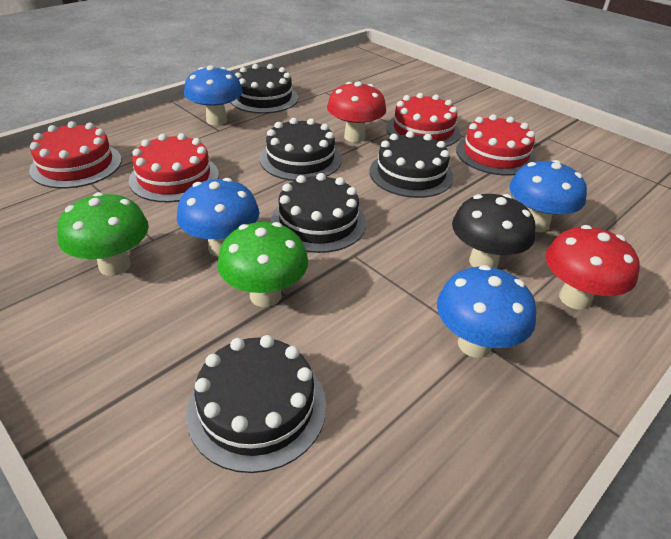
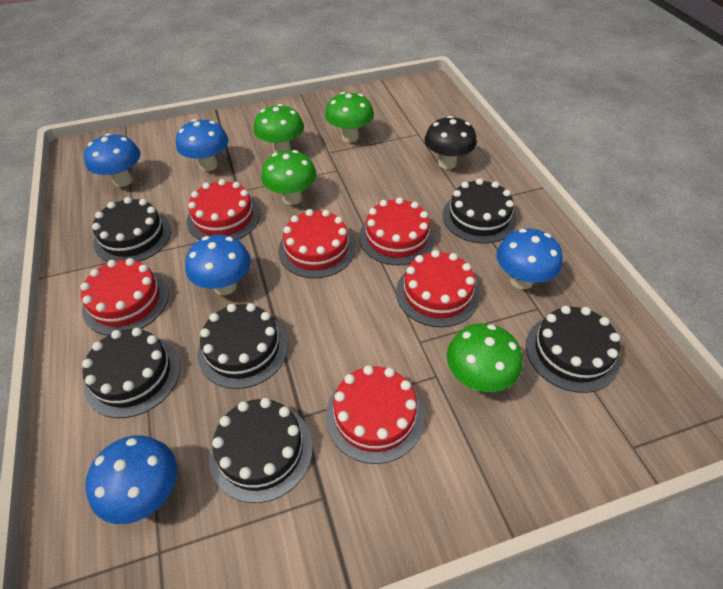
black cake: 5 -> 6
blue mushroom: 4 -> 5
green mushroom: 2 -> 4
red cake: 4 -> 6
red mushroom: 2 -> 0

